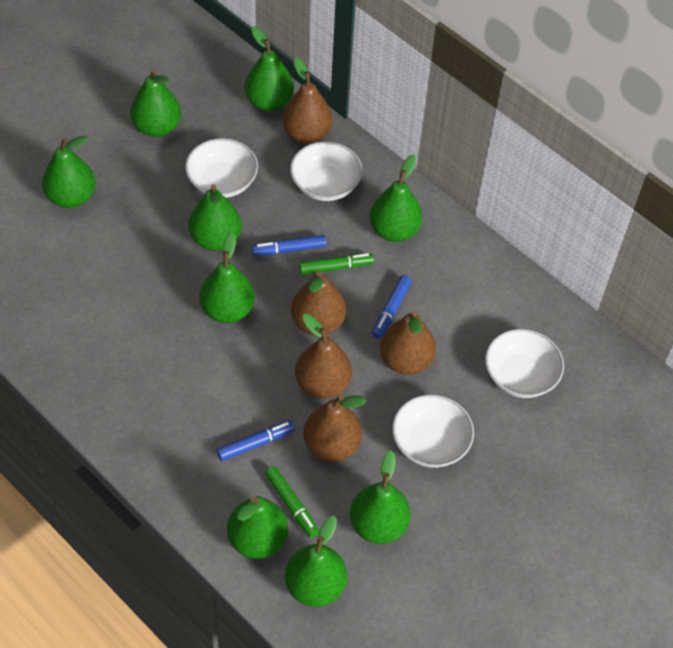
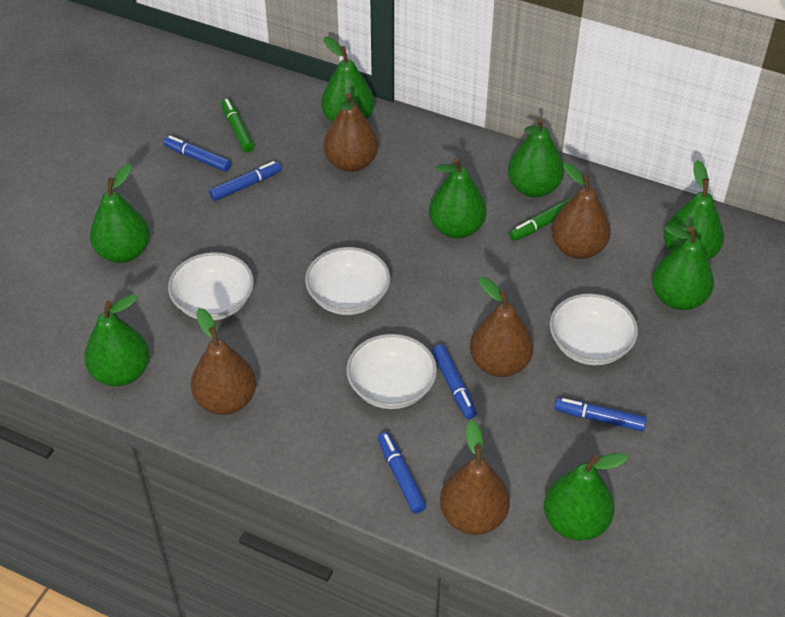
blue marker: 3 -> 5
green pear: 9 -> 8

